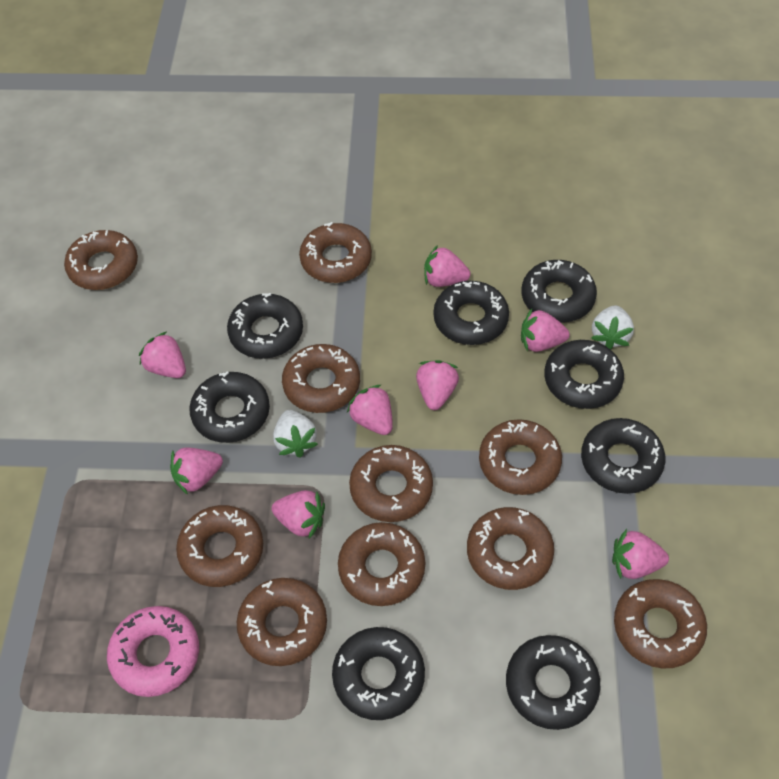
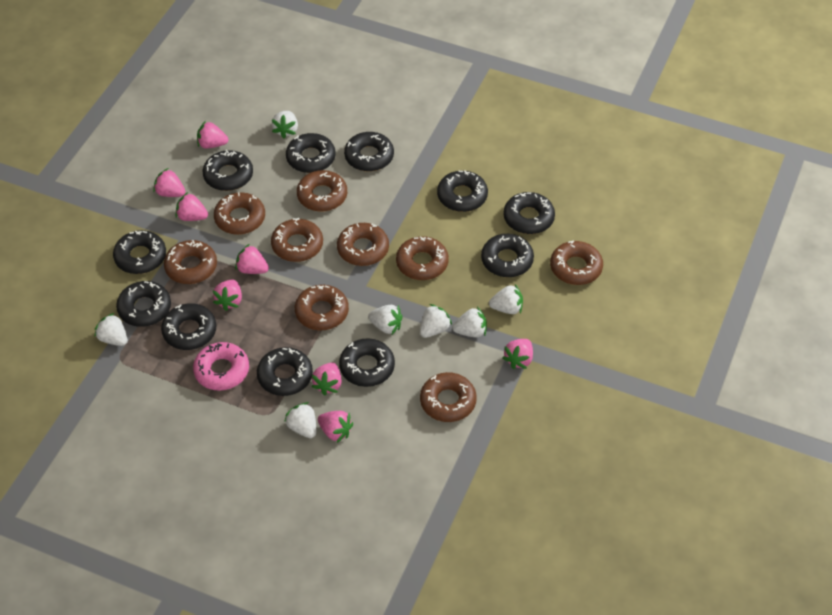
black donut: 8 -> 11
brown donut: 10 -> 9
white strawberry: 2 -> 7

